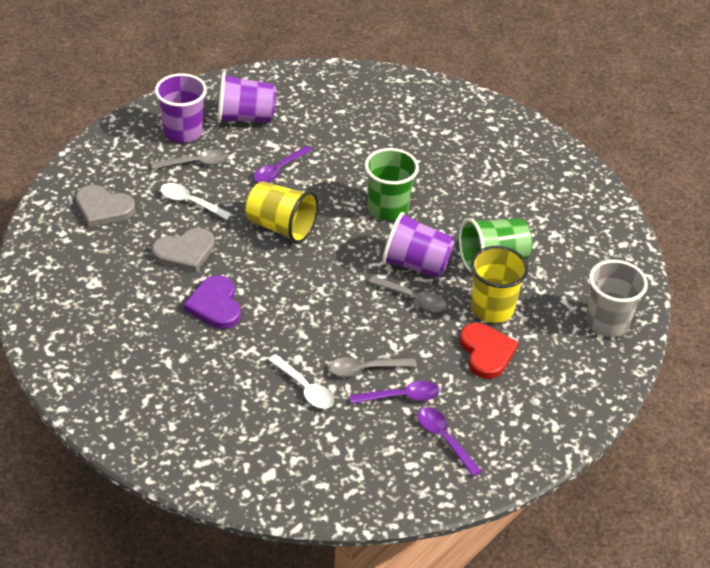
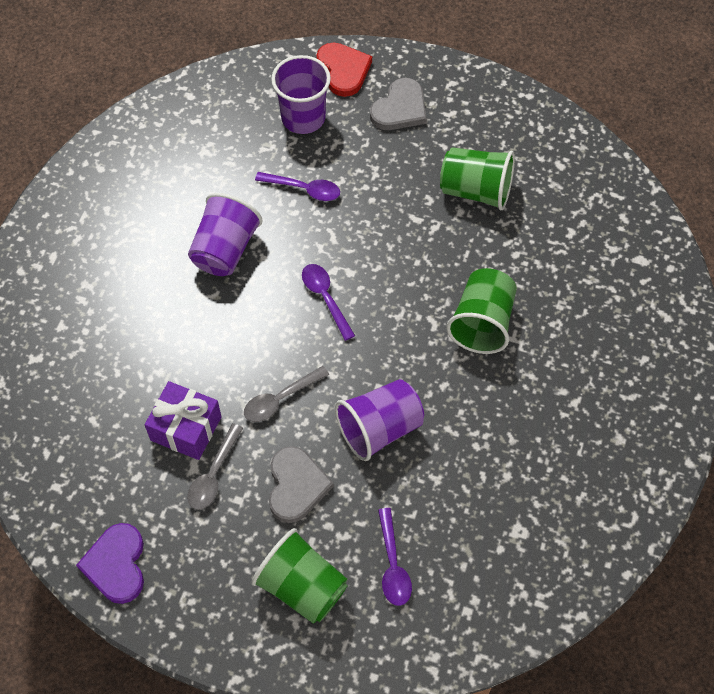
green cup: 2 -> 3
grey cup: 1 -> 0
grey spoon: 3 -> 2
purple gift: 0 -> 1
white spoon: 2 -> 0
yellow cup: 2 -> 0

